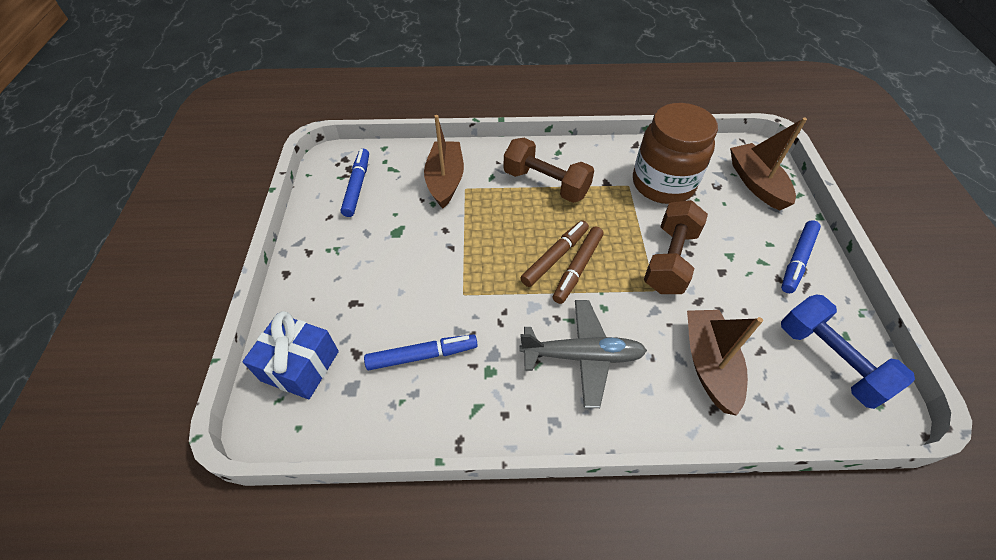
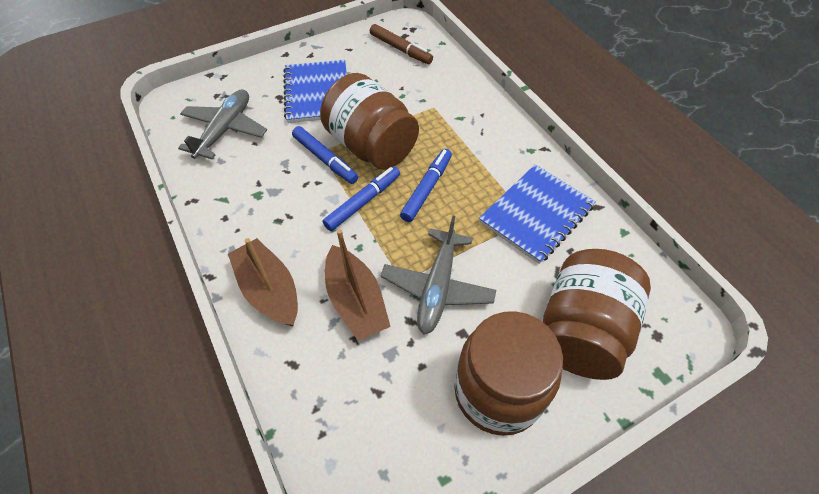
blue dumbbell: 1 -> 0
blue gift: 1 -> 0
blue notebook: 0 -> 2
brown boat: 3 -> 2
brown dumbbell: 2 -> 0
brown jar: 1 -> 3
brown marker: 2 -> 1
grey plane: 1 -> 2

